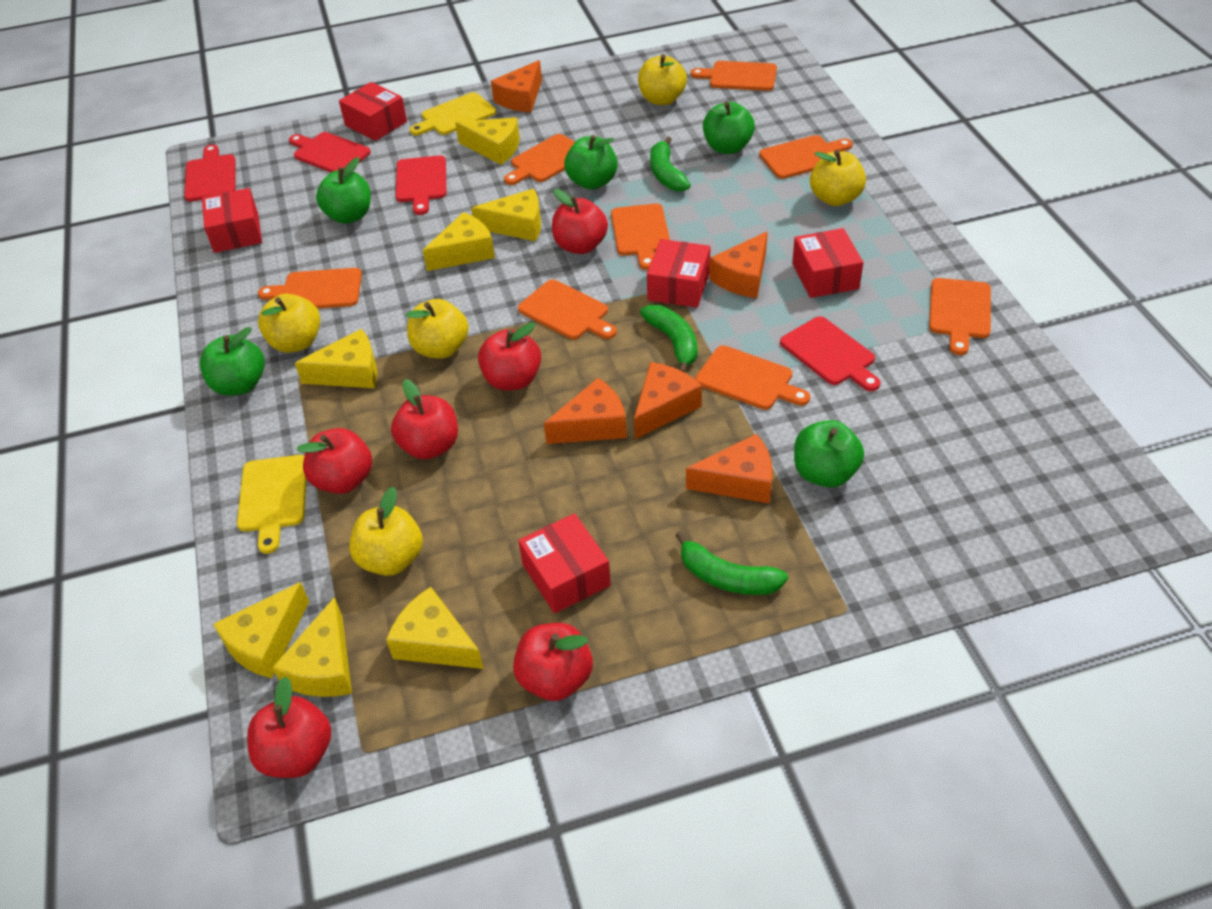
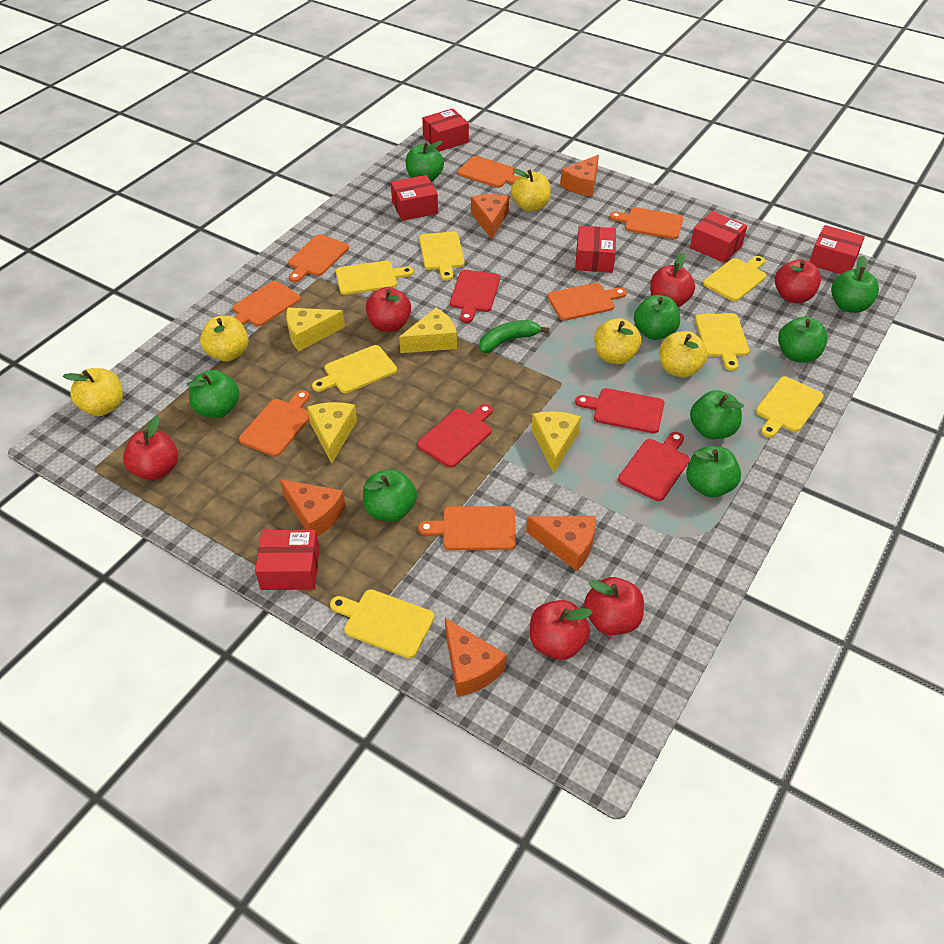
green apple: 5 -> 8
green banana: 3 -> 1
orange cutting board: 8 -> 7
red box: 5 -> 6
yellow cheese: 7 -> 4
yellow cutting board: 2 -> 7

